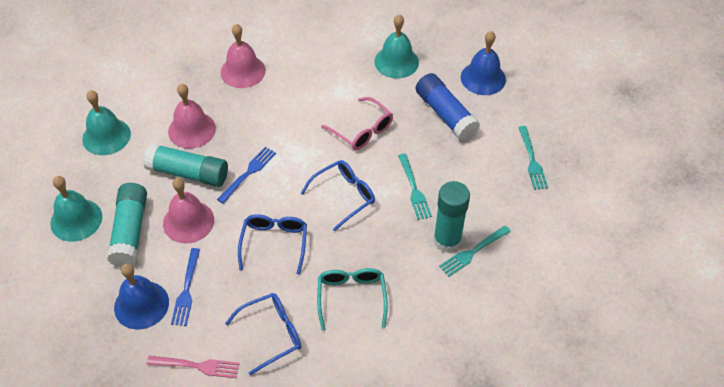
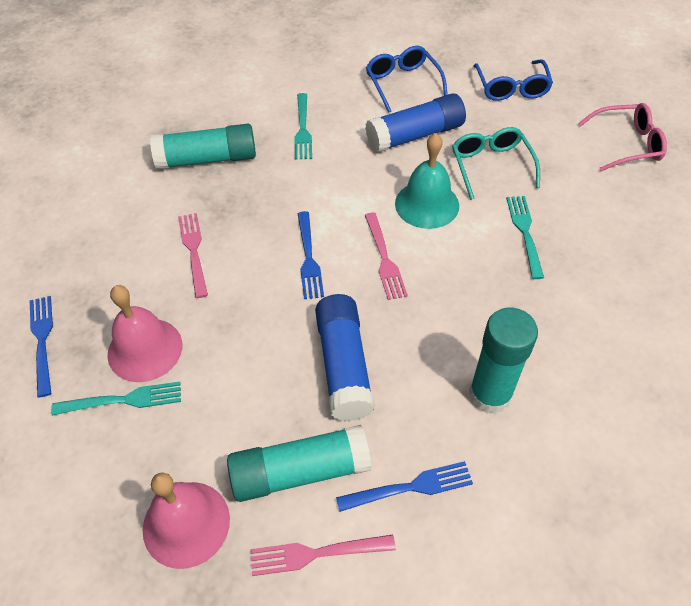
blue bell: 2 -> 0
blue fork: 2 -> 3
blue glasses: 3 -> 2
blue glue stick: 1 -> 2
pink bell: 3 -> 2
pink fork: 1 -> 3
turquoise bell: 3 -> 1

